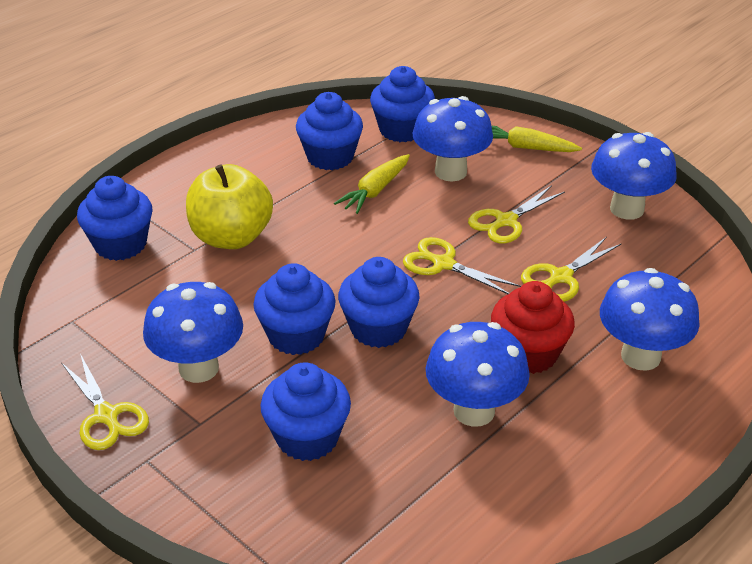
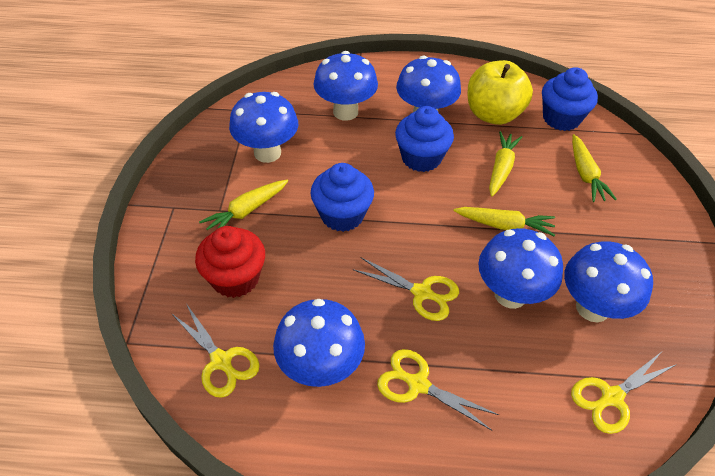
blue cupcake: 6 -> 3
blue mushroom: 5 -> 6
yellow carrot: 2 -> 4

